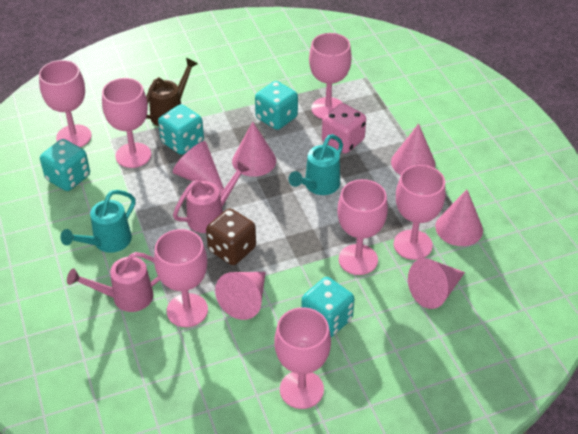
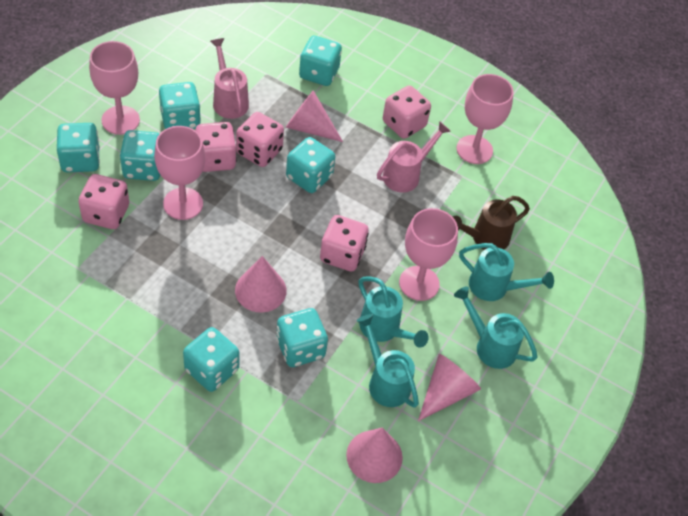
brown dice: 1 -> 0
pink cone: 6 -> 4
pink dice: 1 -> 5
pink goblet: 7 -> 4
turquoise dice: 4 -> 7
turquoise watering can: 2 -> 4

